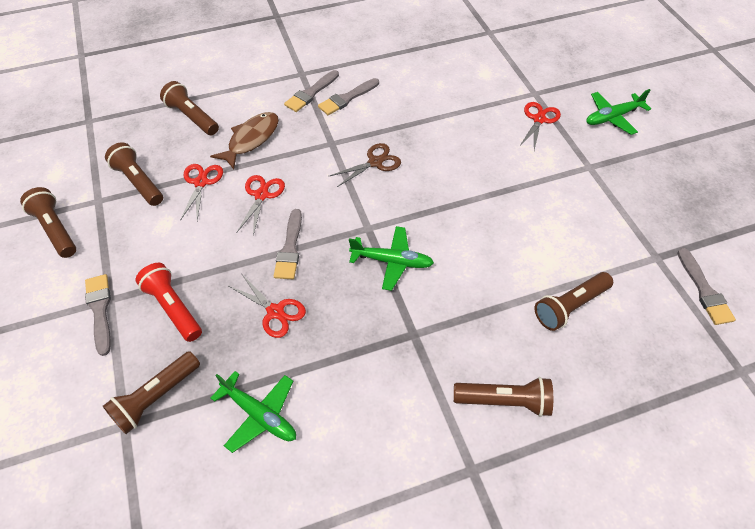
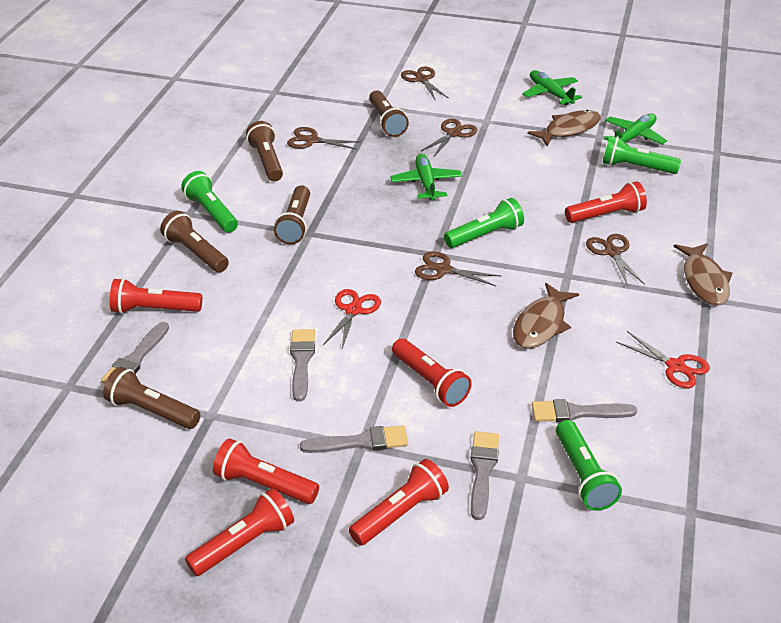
brown fish: 1 -> 3
brown flashlight: 6 -> 5
brown scissors: 1 -> 5
green flashlight: 0 -> 4
red flashlight: 1 -> 6
red scissors: 4 -> 2

